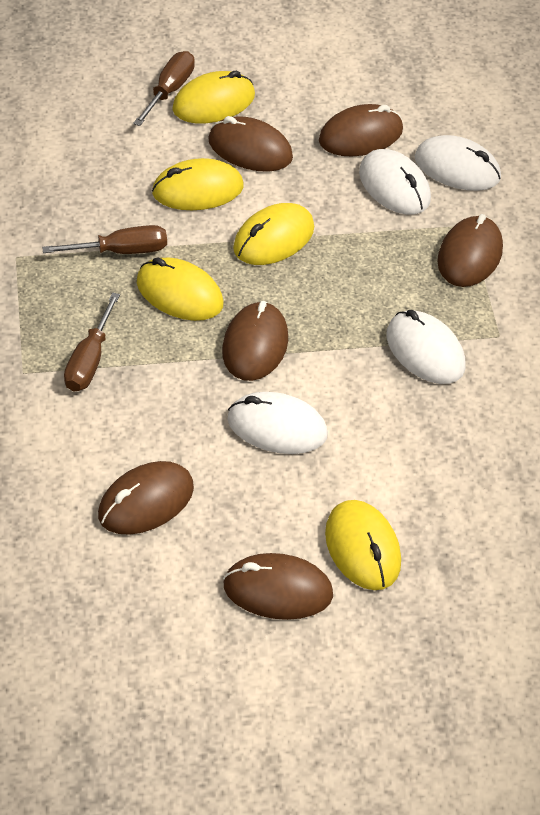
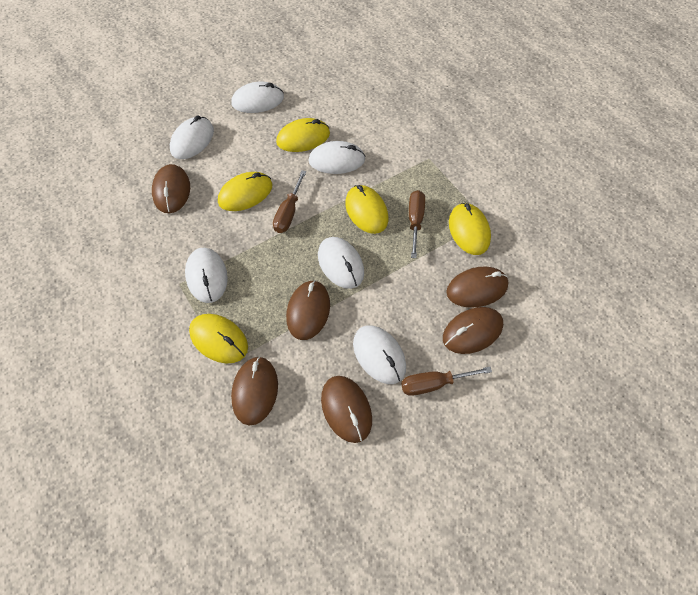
white mouse: 4 -> 6

